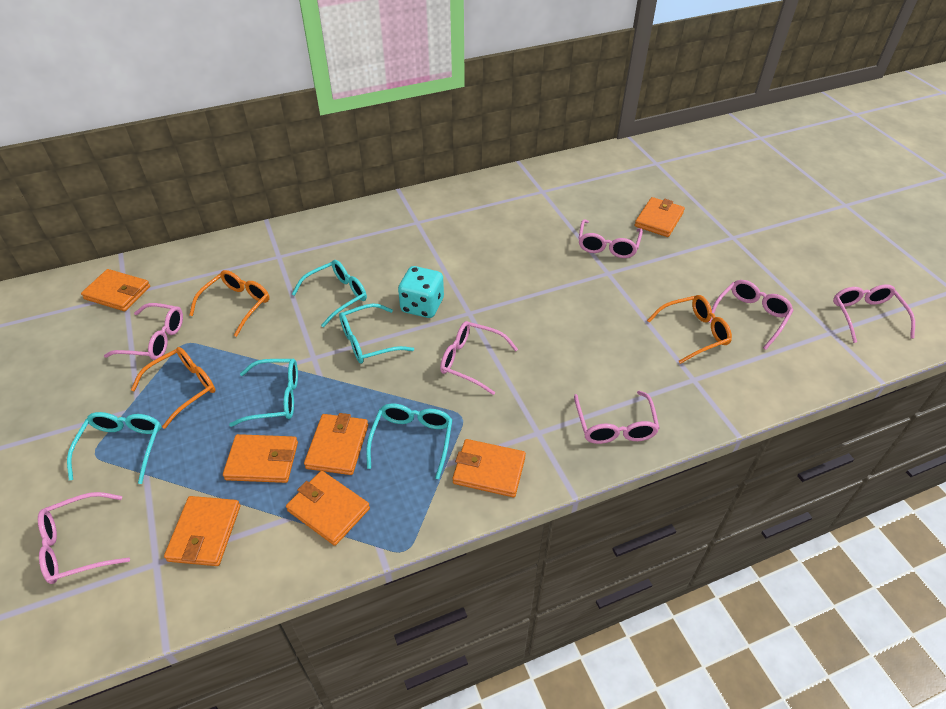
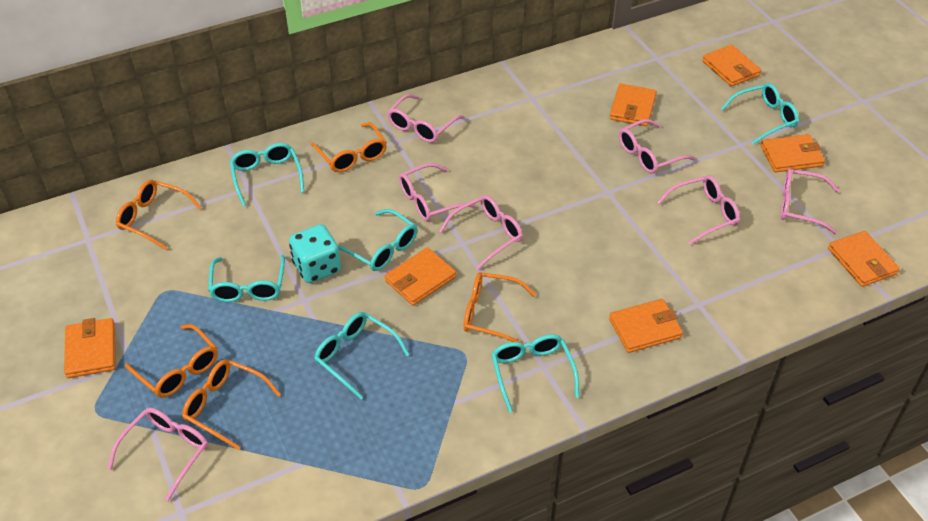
orange glasses: 3 -> 5
turquoise glasses: 5 -> 6

